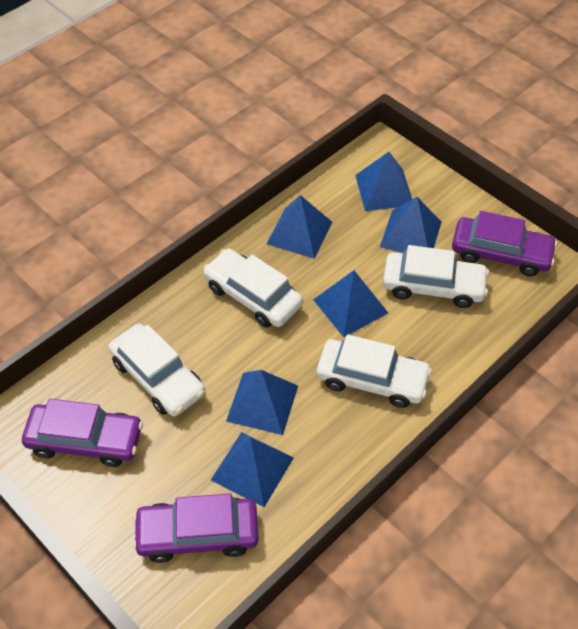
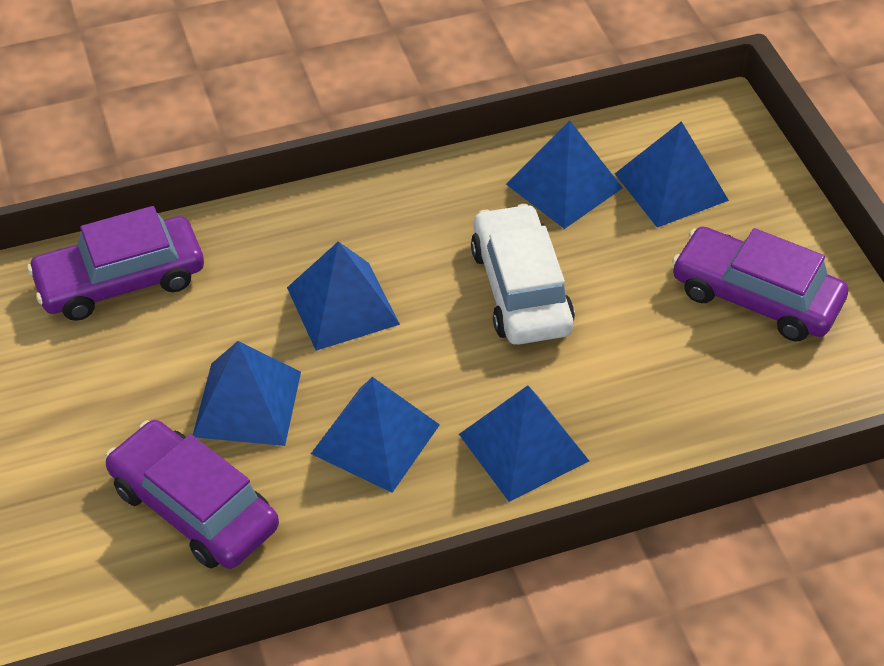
white car: 4 -> 1

